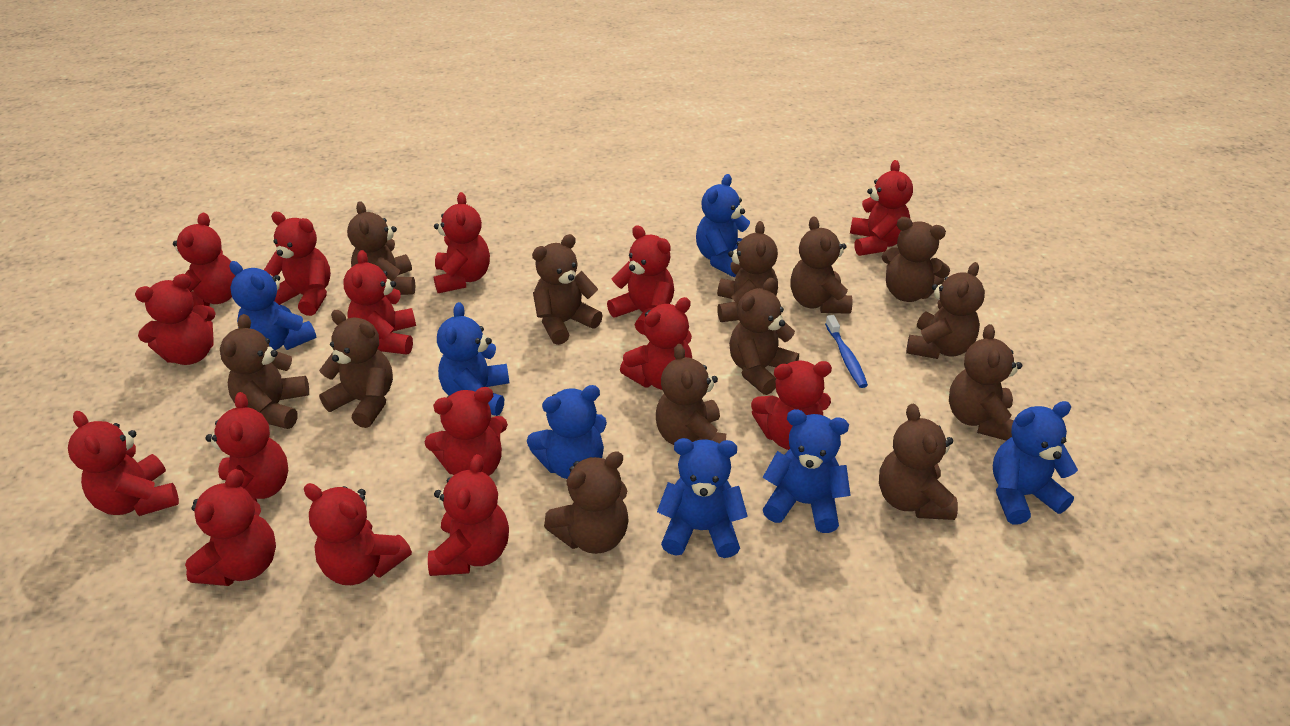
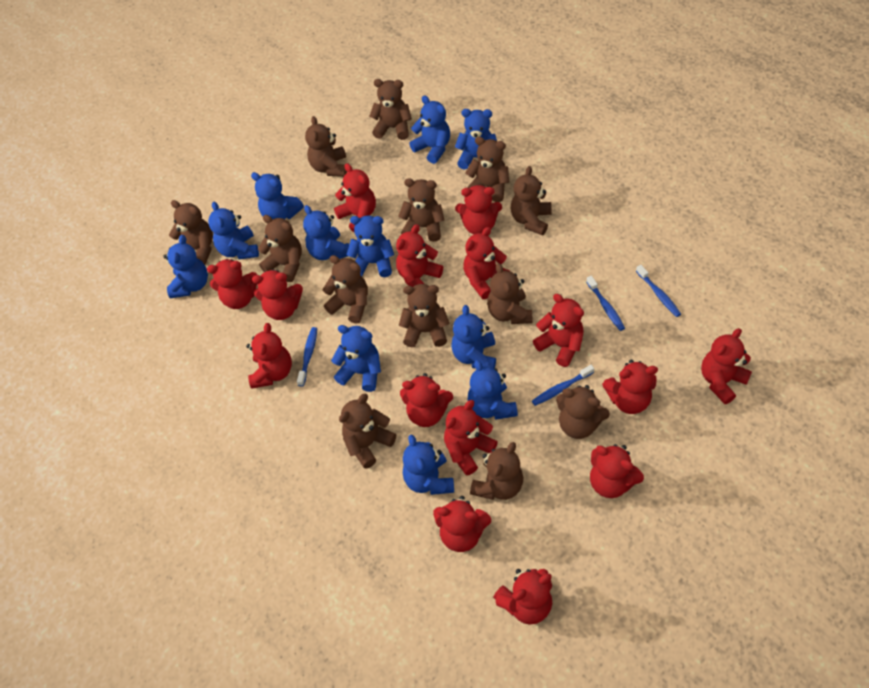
blue teddy bear: 7 -> 11
blue toothbrush: 1 -> 4

